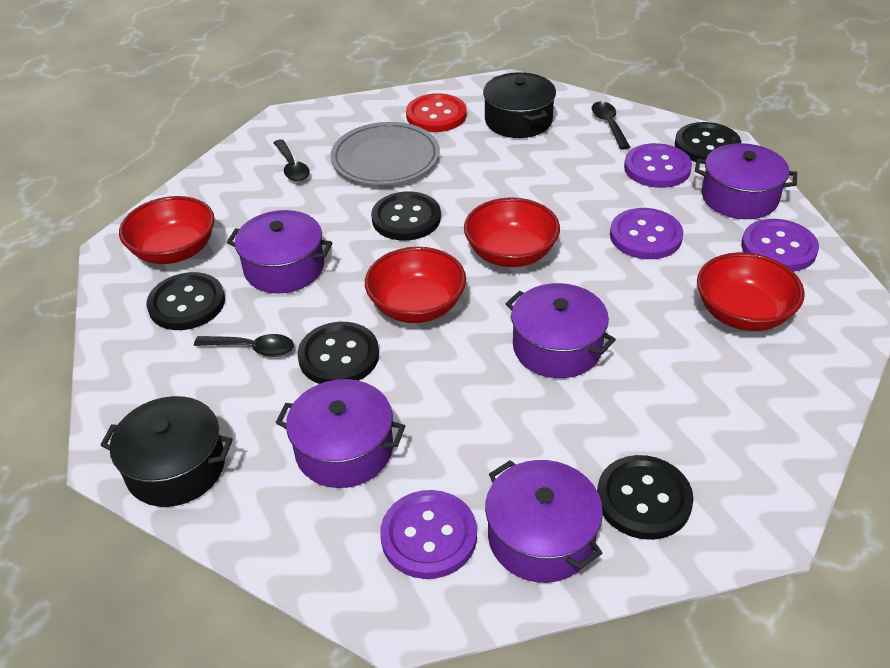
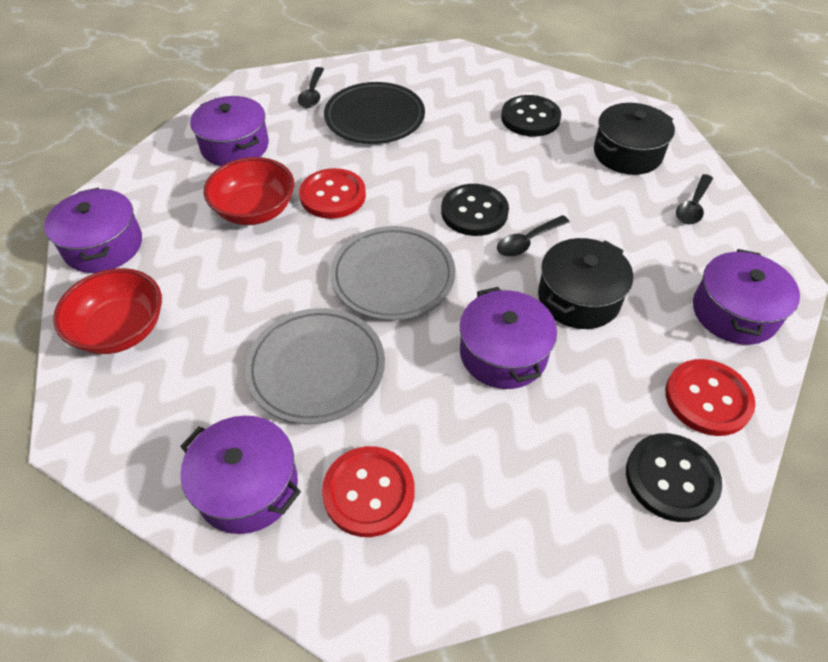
black button: 5 -> 3
black plate: 0 -> 1
grey plate: 1 -> 2
purple button: 4 -> 0
red bowl: 4 -> 2
red button: 1 -> 3

